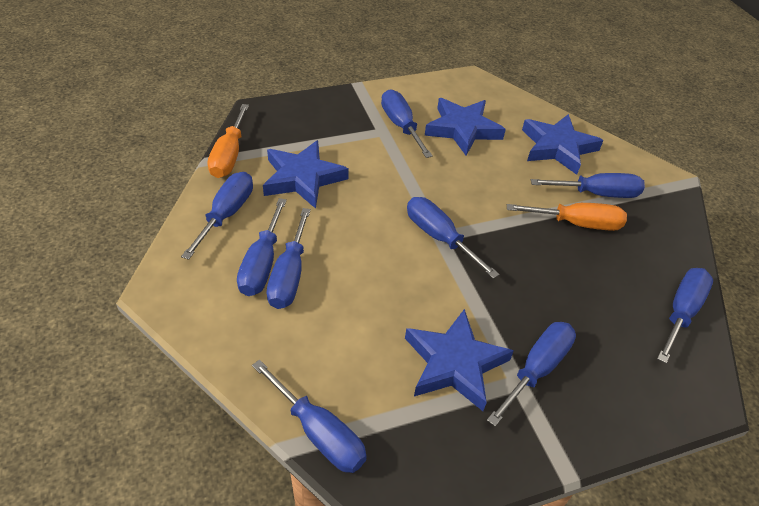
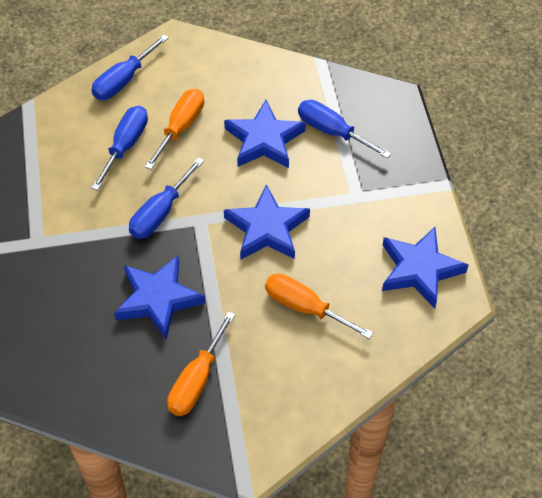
blue screwdriver: 9 -> 4
orange screwdriver: 2 -> 3

